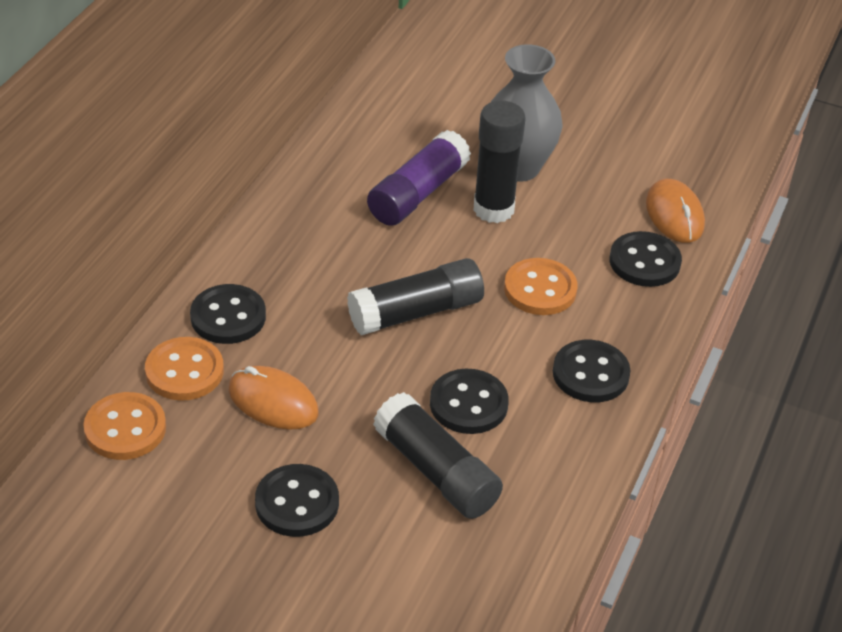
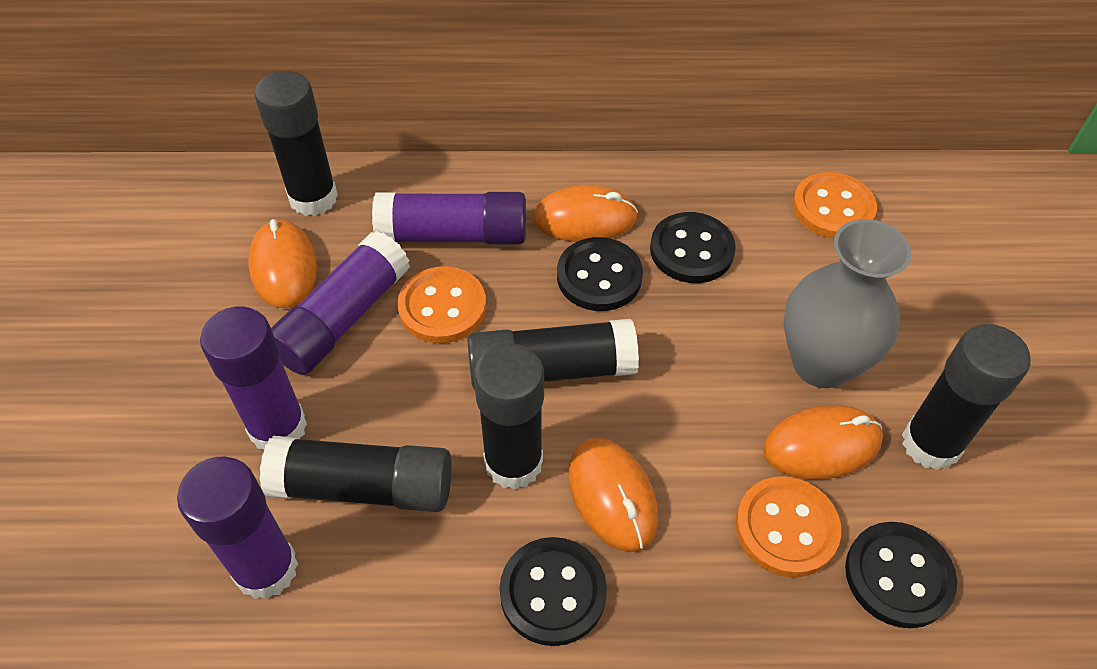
black button: 5 -> 4
black glue stick: 3 -> 5
orange mouse: 2 -> 4
purple glue stick: 1 -> 4

